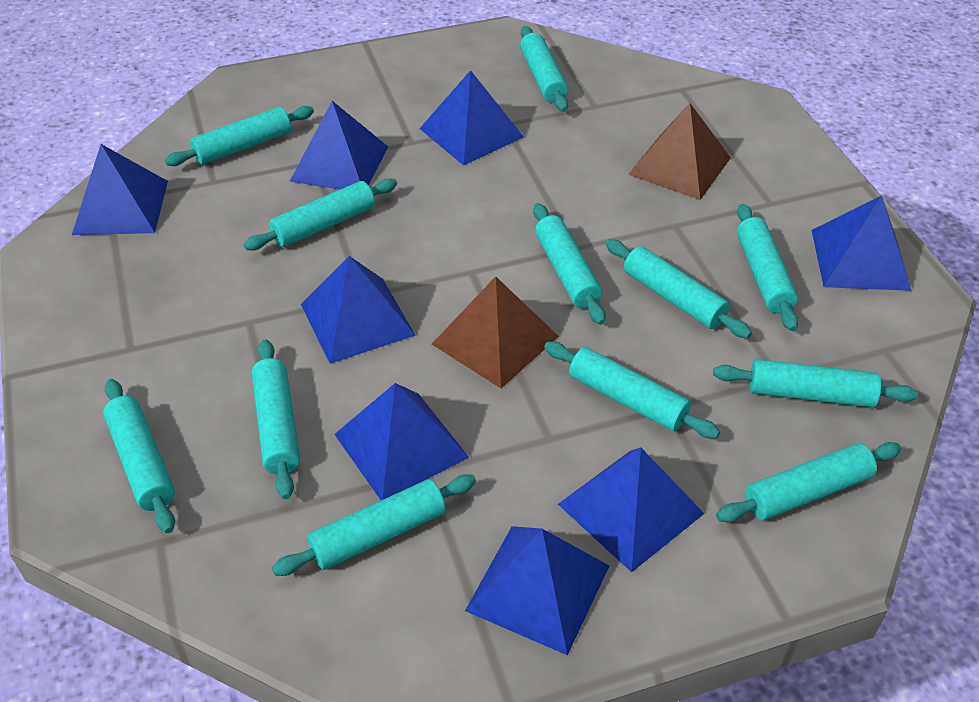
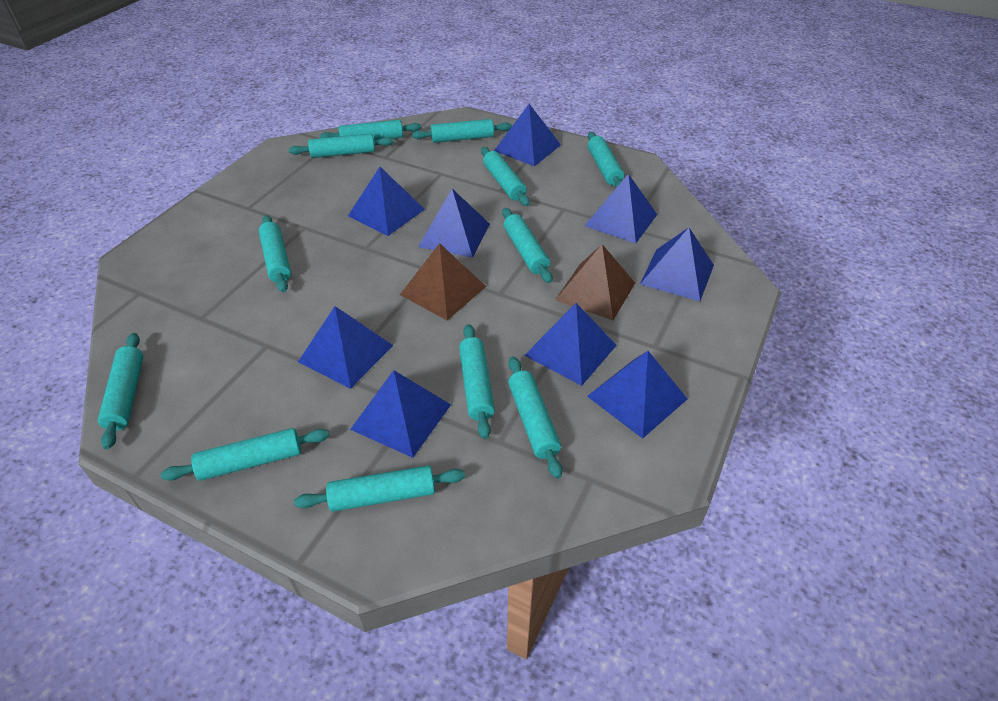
blue pyramid: 8 -> 9

